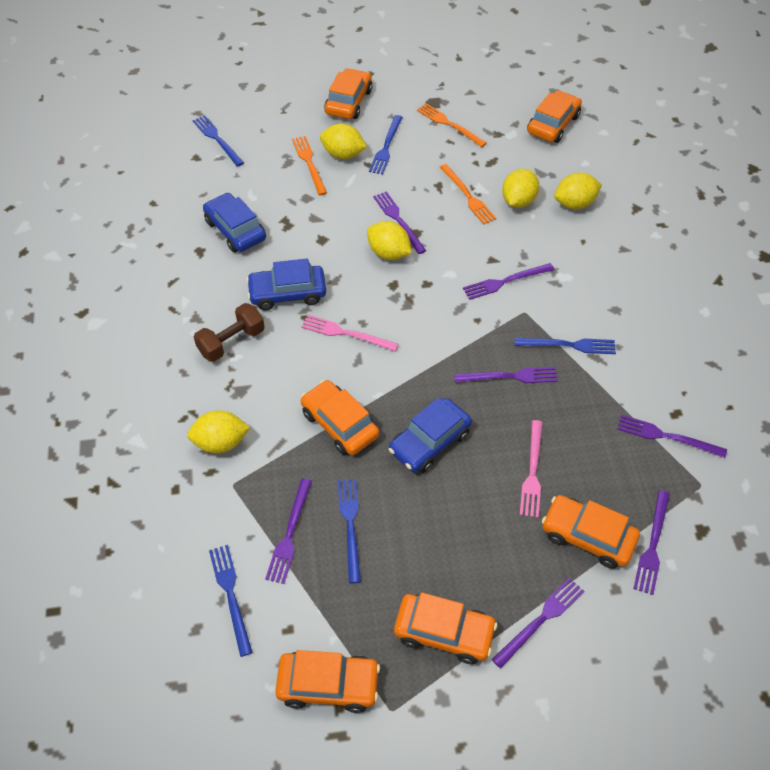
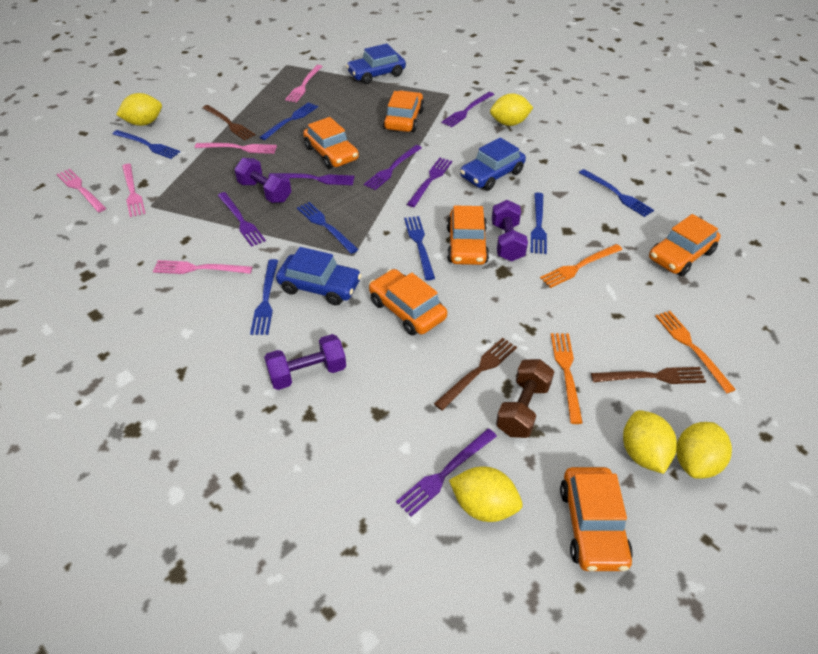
blue fork: 5 -> 7
brown fork: 0 -> 3
pink fork: 2 -> 5
purple dumbbell: 0 -> 3
purple fork: 7 -> 6

